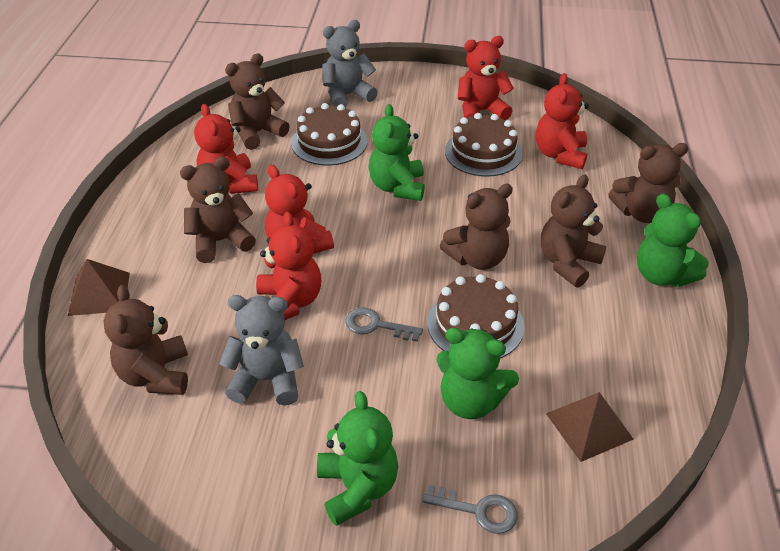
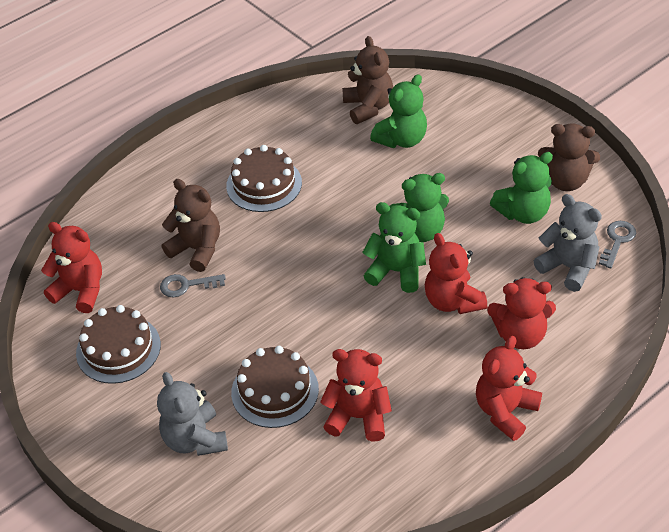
brown pyramid: 2 -> 0
brown teddy bear: 6 -> 3

